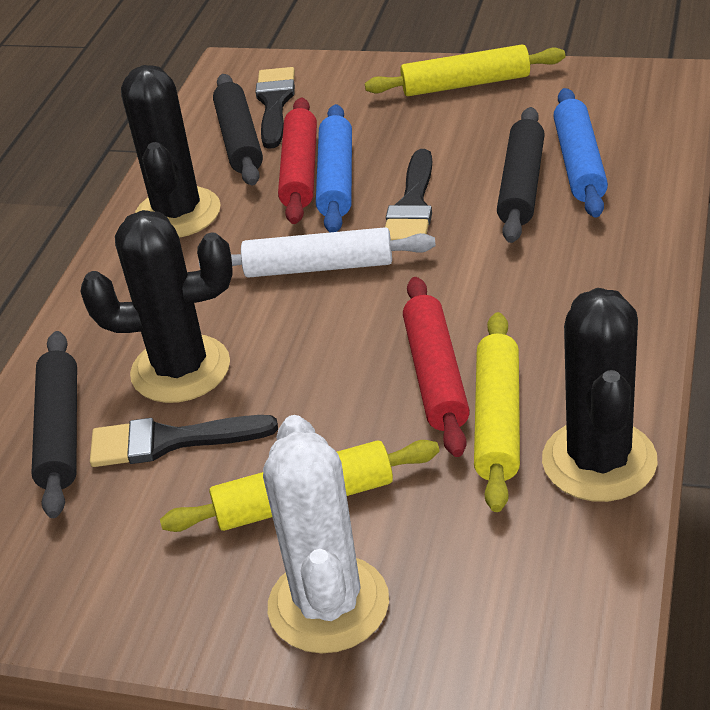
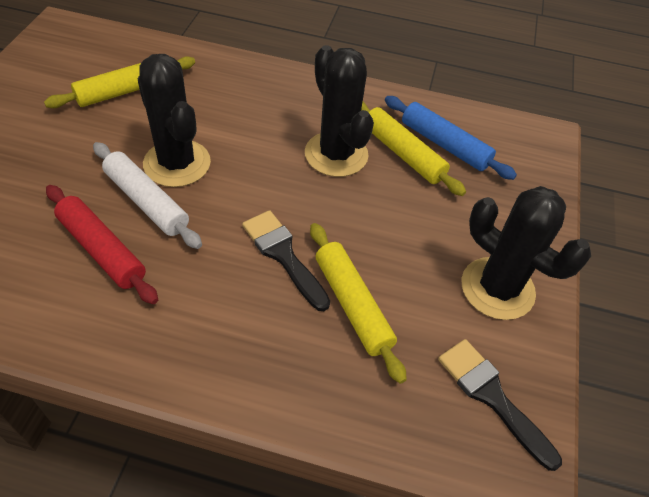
black brush: 3 -> 2
black rolling pin: 3 -> 0
blue rolling pin: 2 -> 1
red rolling pin: 2 -> 1
white cactus: 1 -> 0

